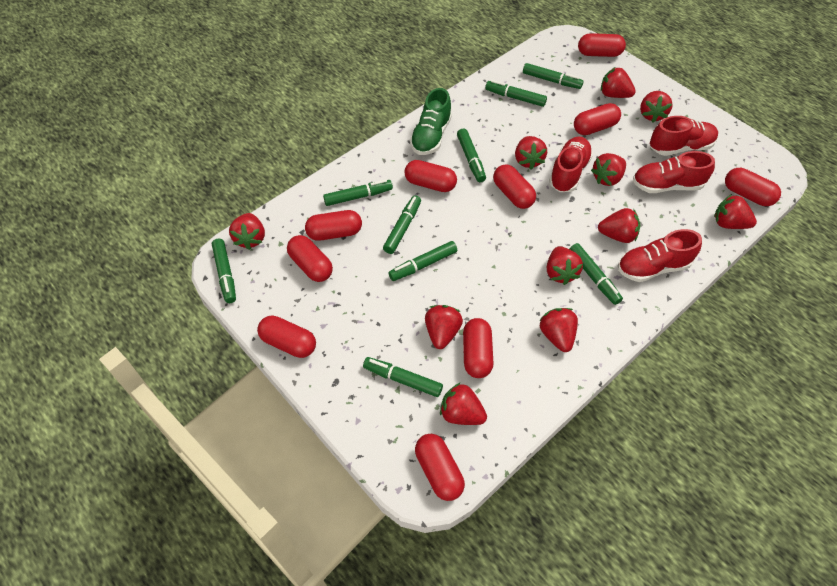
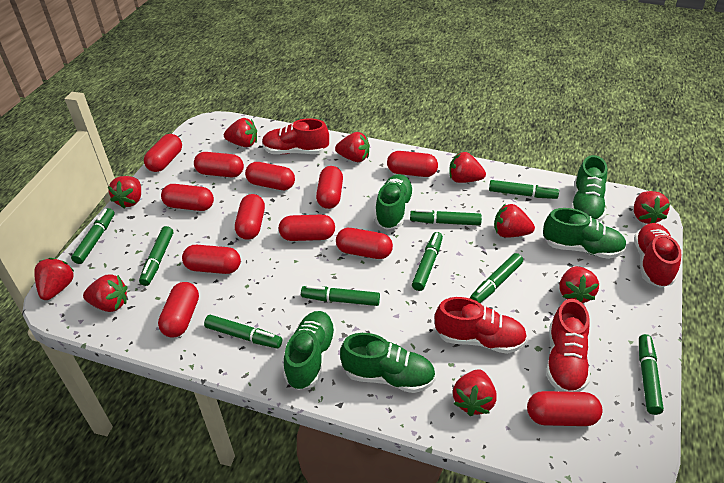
green shoe: 1 -> 5
red capsule: 10 -> 12
red strawberry: 11 -> 10

